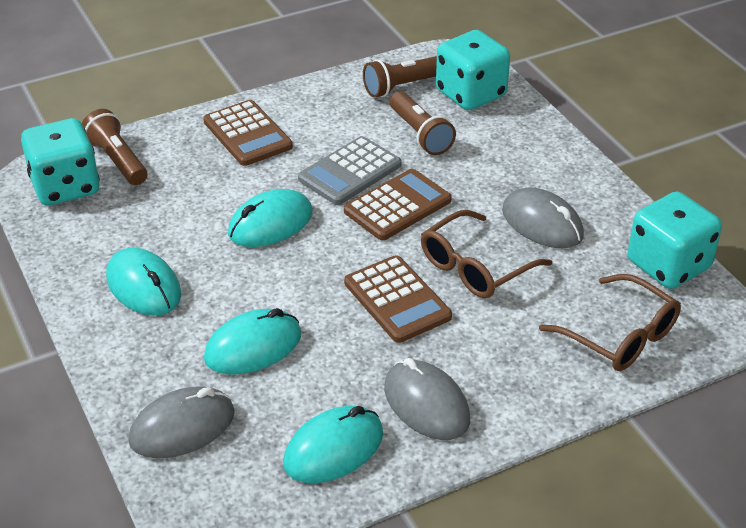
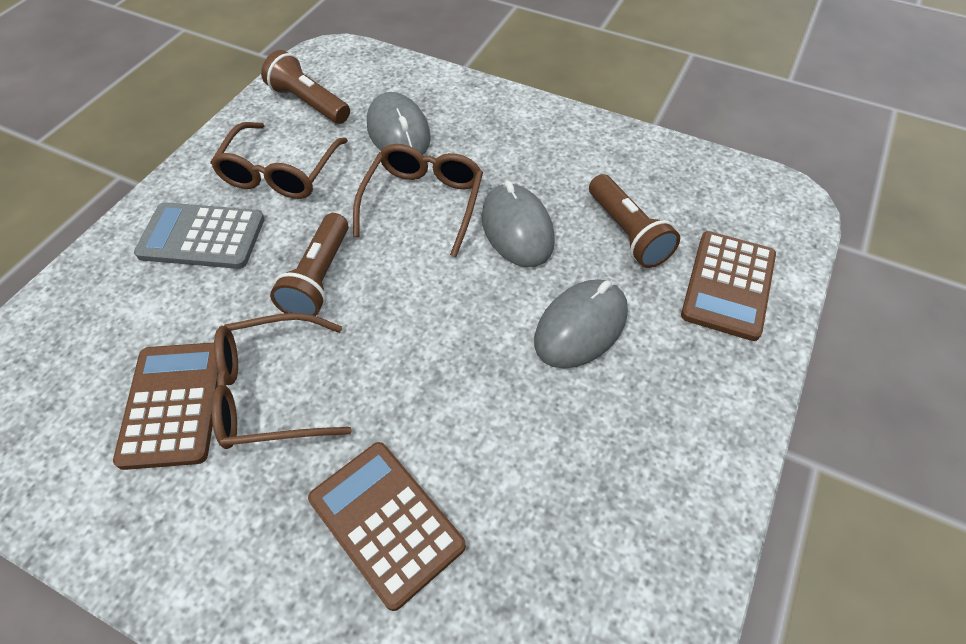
brown glasses: 2 -> 3
turquoise dice: 3 -> 0
turquoise mouse: 4 -> 0

